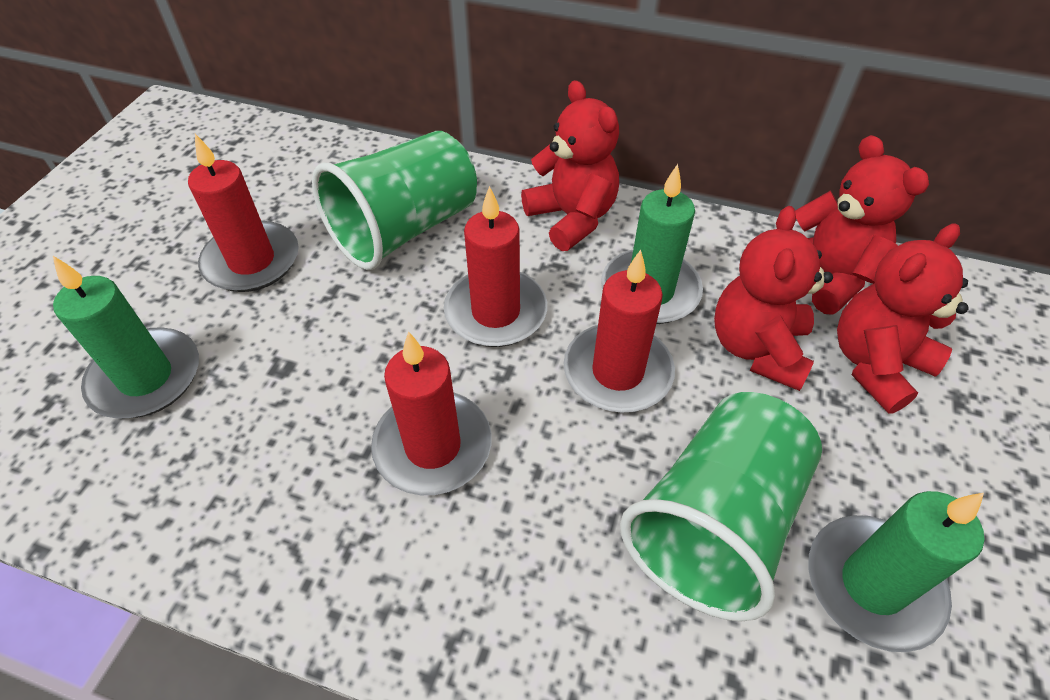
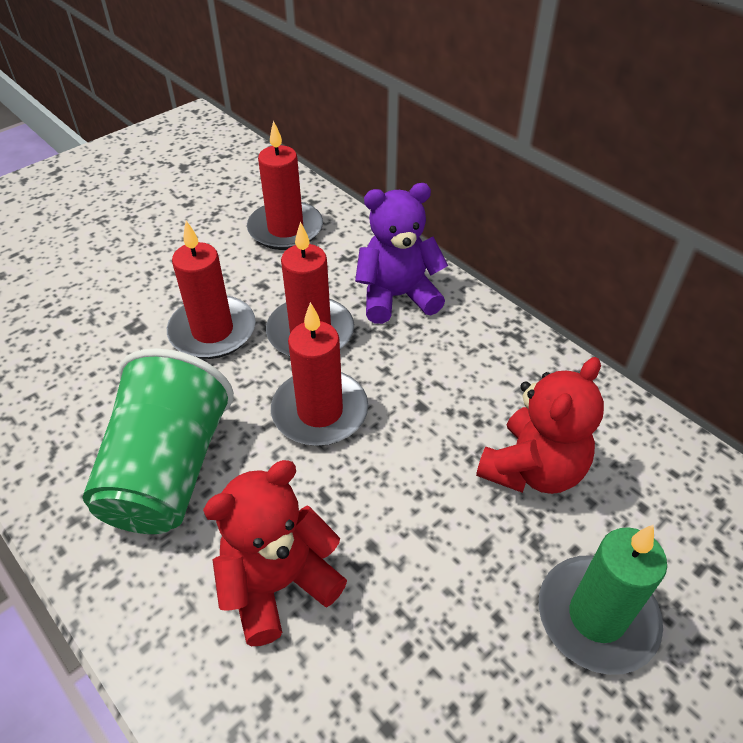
green candle: 3 -> 1
green cup: 2 -> 1
purple teddy bear: 0 -> 1
red teddy bear: 4 -> 2

